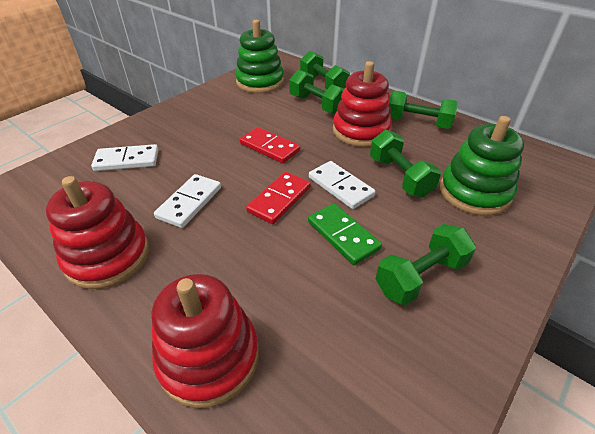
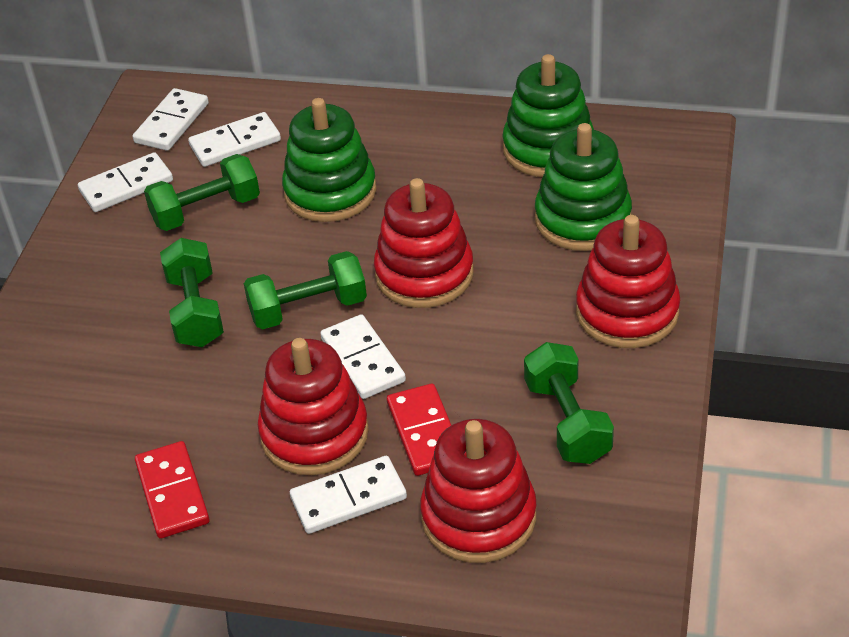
green domino: 1 -> 0
green dumbbell: 5 -> 4
green stacking toy: 2 -> 3
red stacking toy: 3 -> 4
white domino: 3 -> 5

